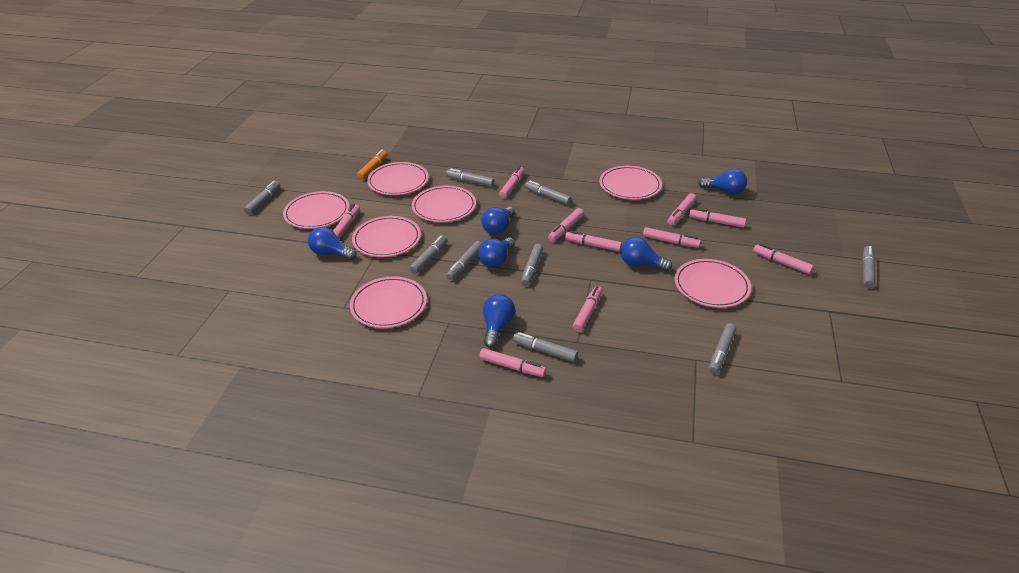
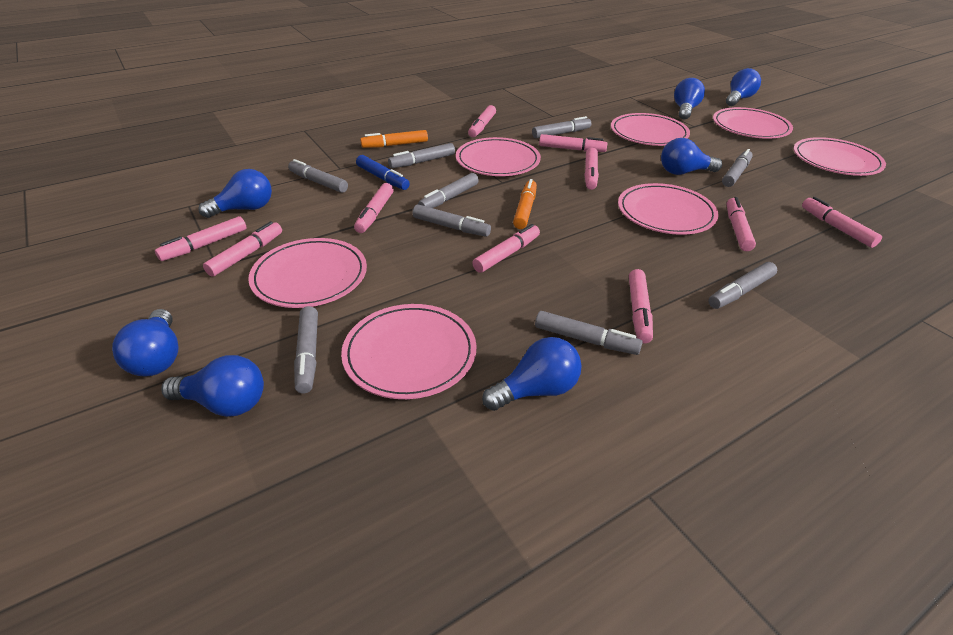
blue light bulb: 6 -> 7
blue marker: 0 -> 1
orange marker: 1 -> 2

